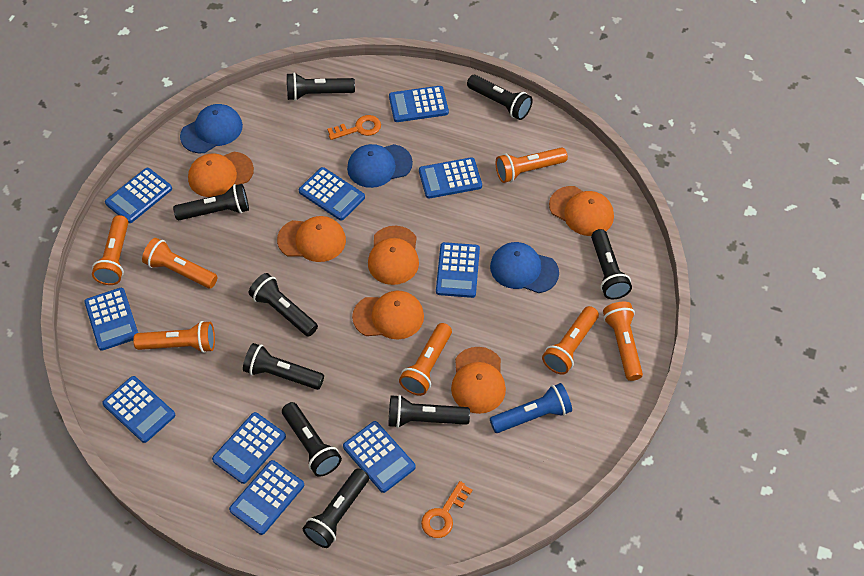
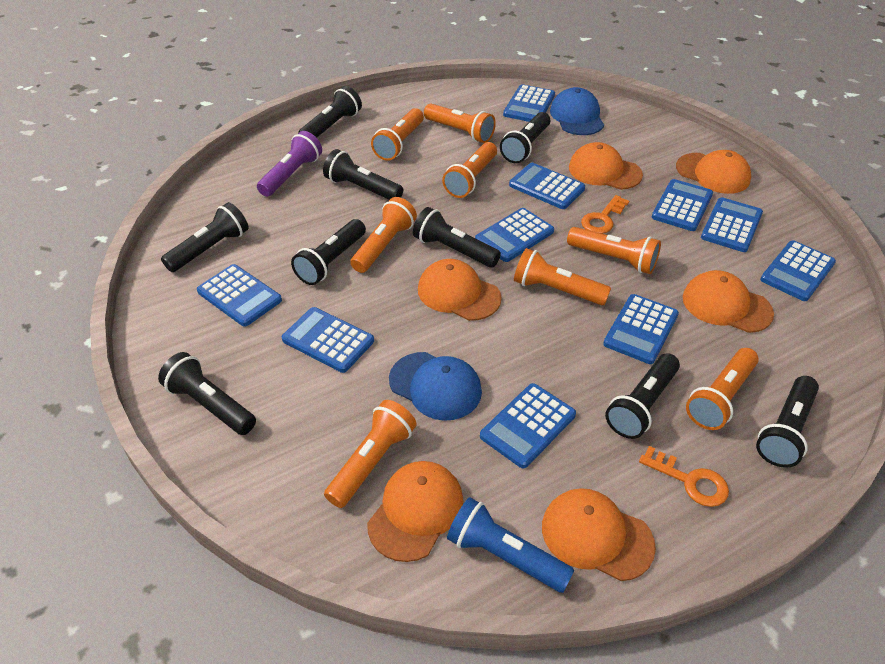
blue cap: 3 -> 2
orange flashlight: 7 -> 8
purple flashlight: 0 -> 1

